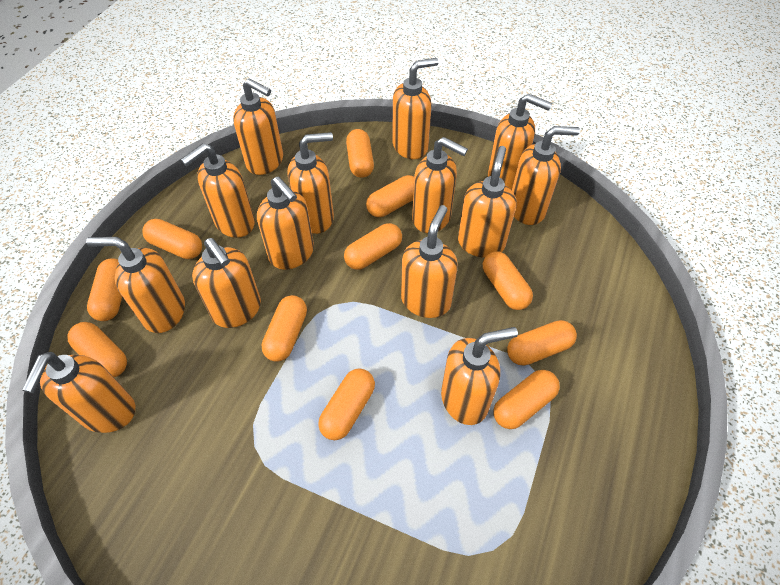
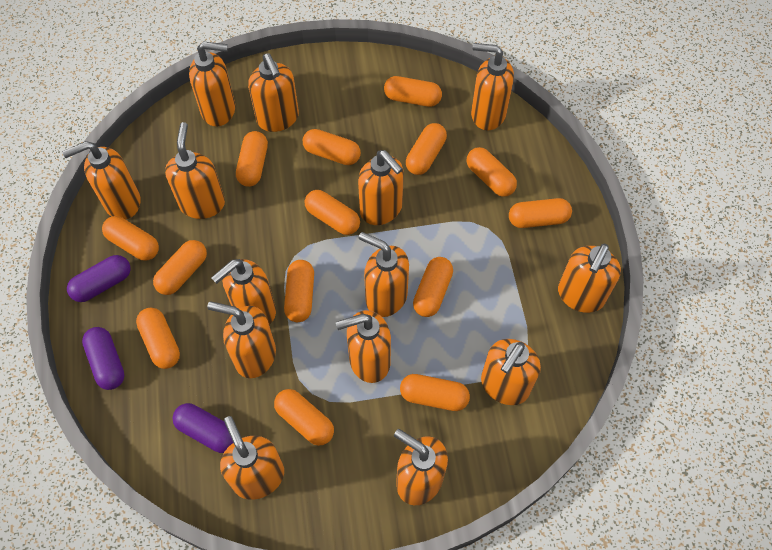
orange capsule: 11 -> 14
purple capsule: 0 -> 3

